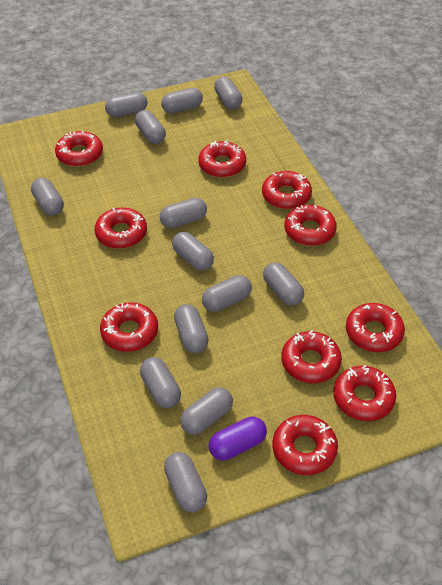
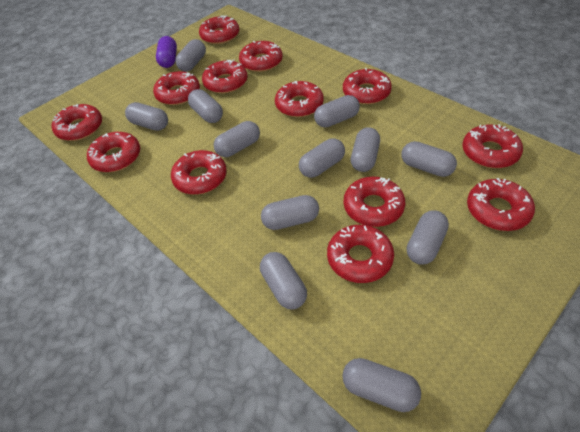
grey capsule: 13 -> 12
red donut: 10 -> 13

